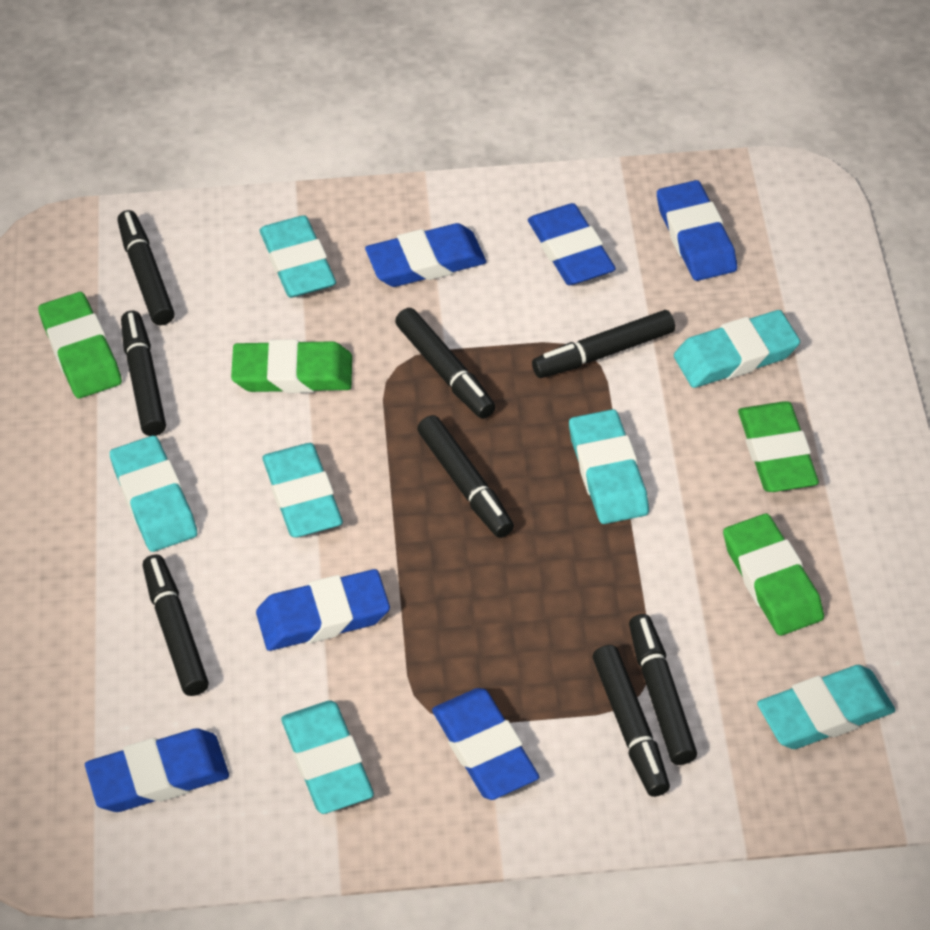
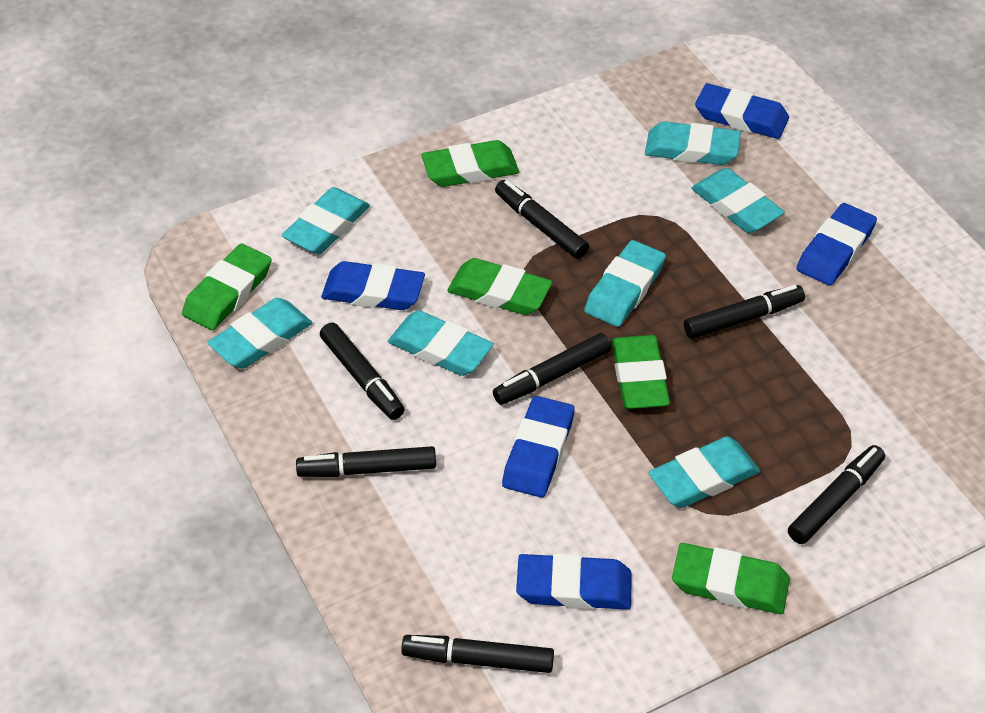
black marker: 8 -> 7
blue eraser: 6 -> 5
green eraser: 4 -> 5

